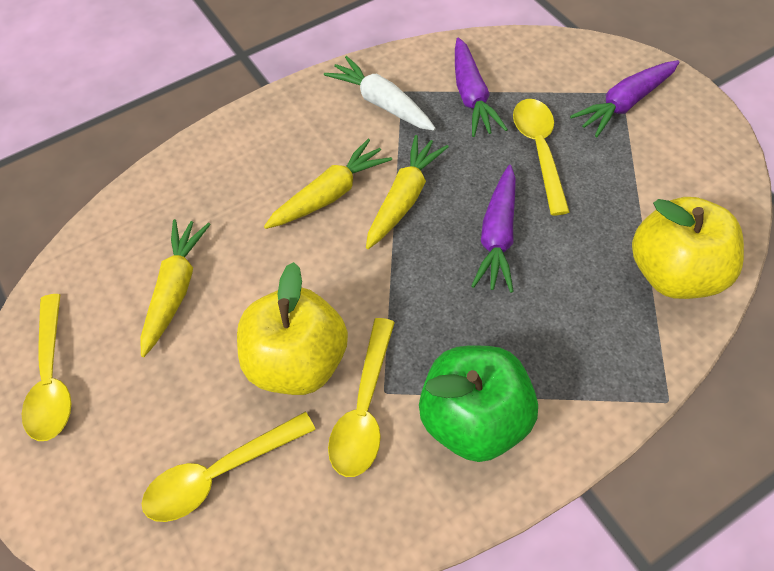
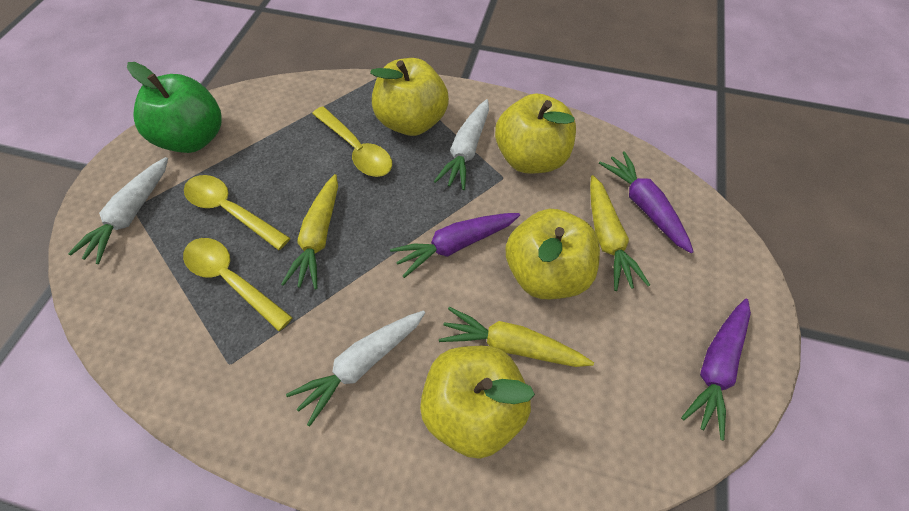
white carrot: 1 -> 3
yellow apple: 2 -> 4
yellow spoon: 4 -> 3

